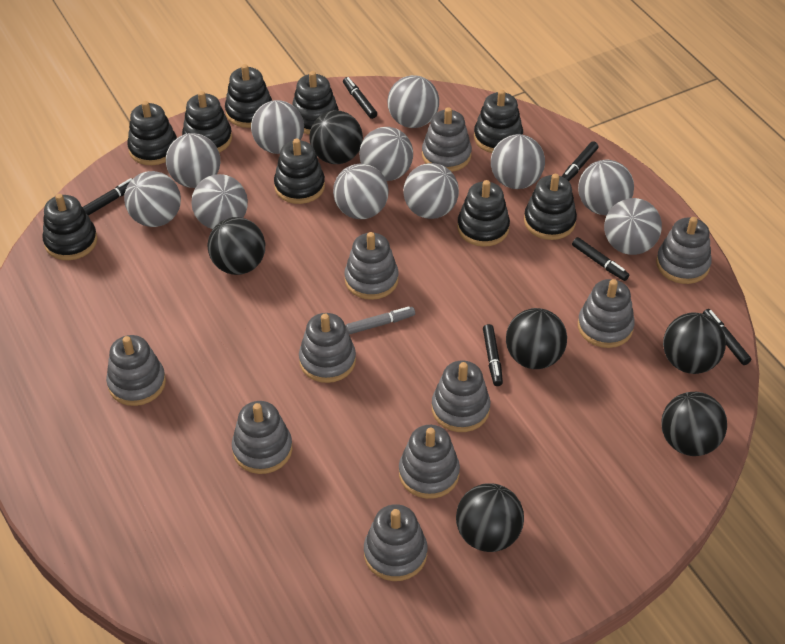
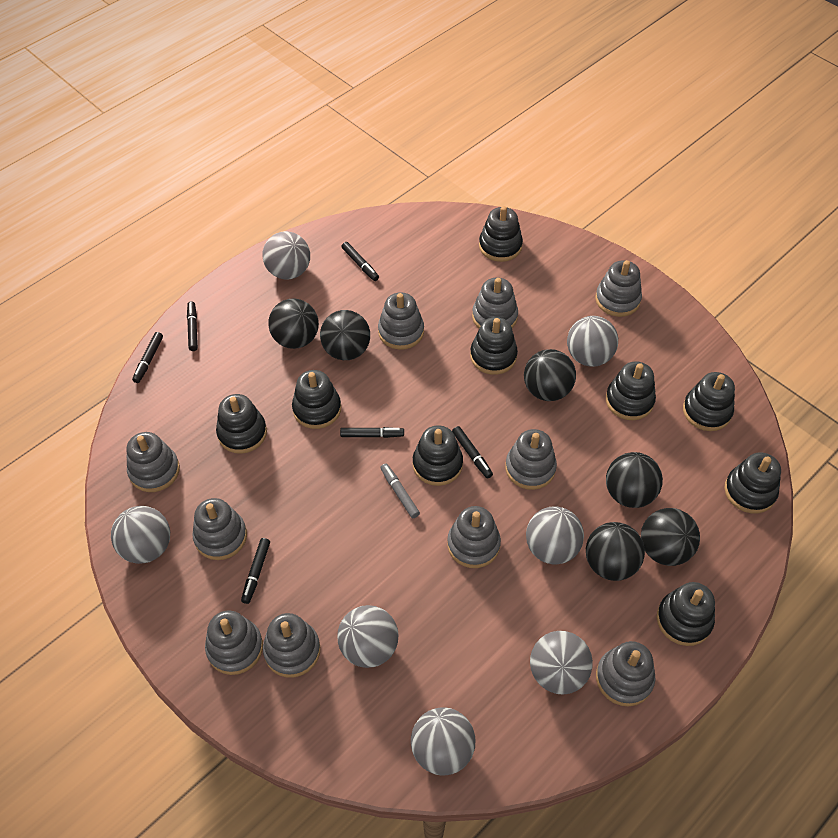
grey ball: 11 -> 7

